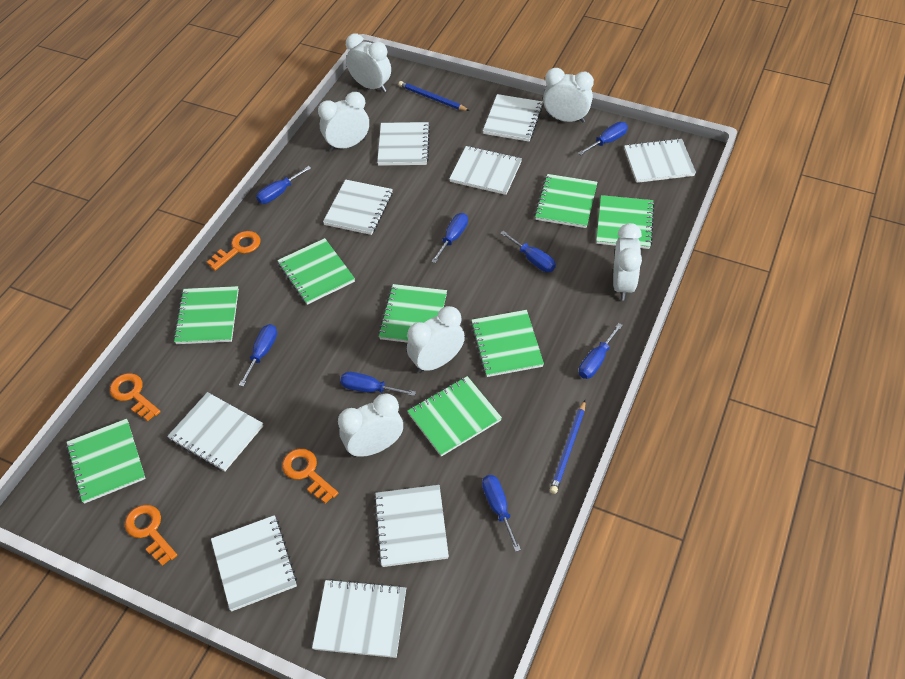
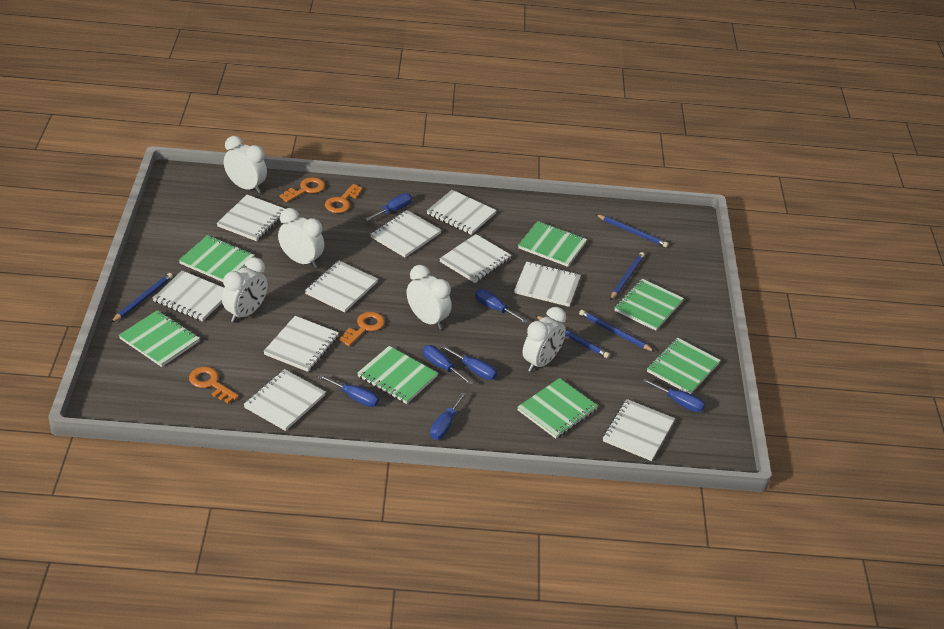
blue pencil: 2 -> 5
blue screwdriver: 8 -> 7
green notebook: 8 -> 7
white clock: 6 -> 5
white notebook: 9 -> 10

